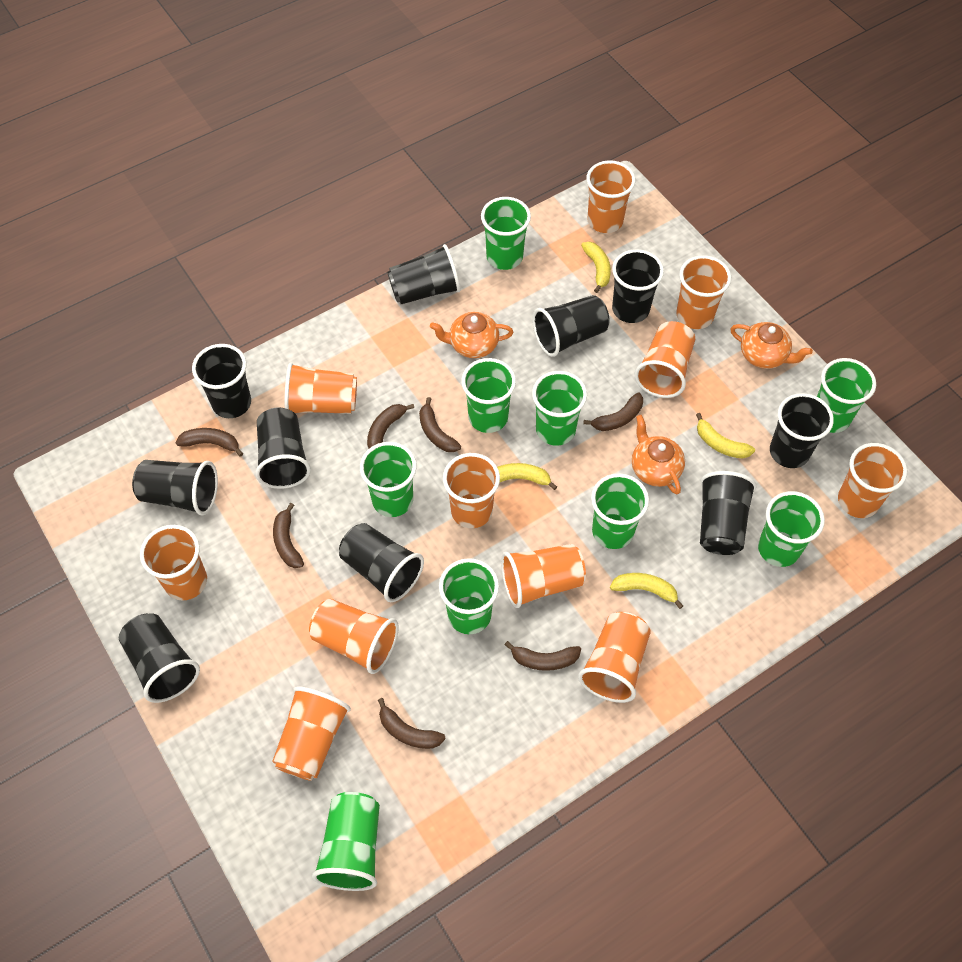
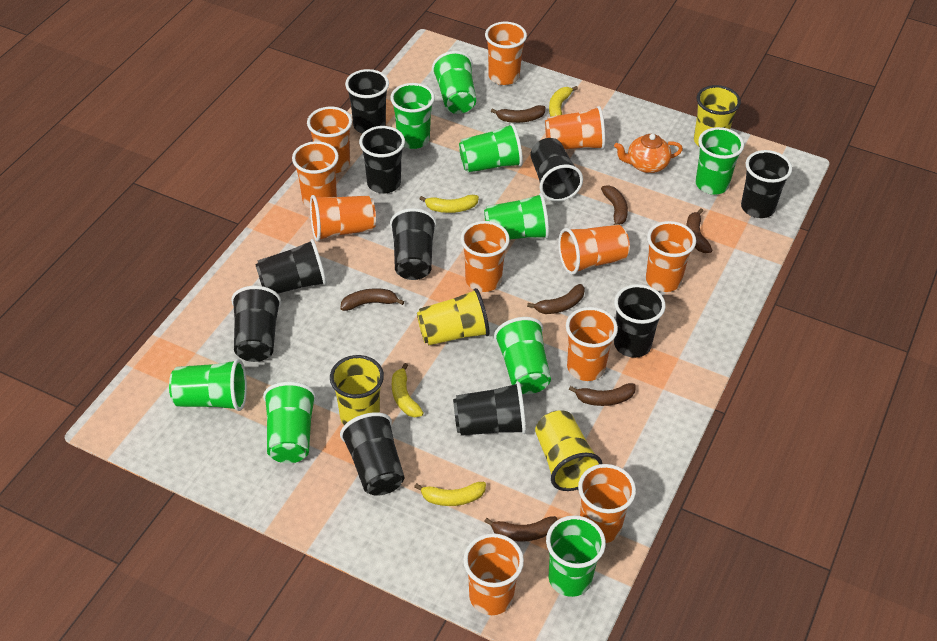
orange teapot: 3 -> 1
yellow cup: 0 -> 4

